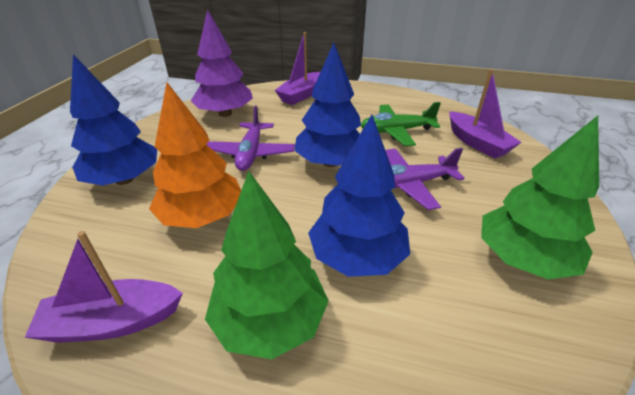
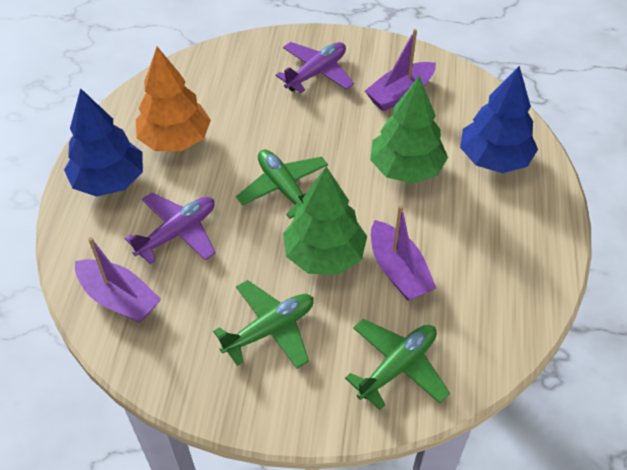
blue tree: 3 -> 2
green plane: 1 -> 3
purple tree: 1 -> 0

